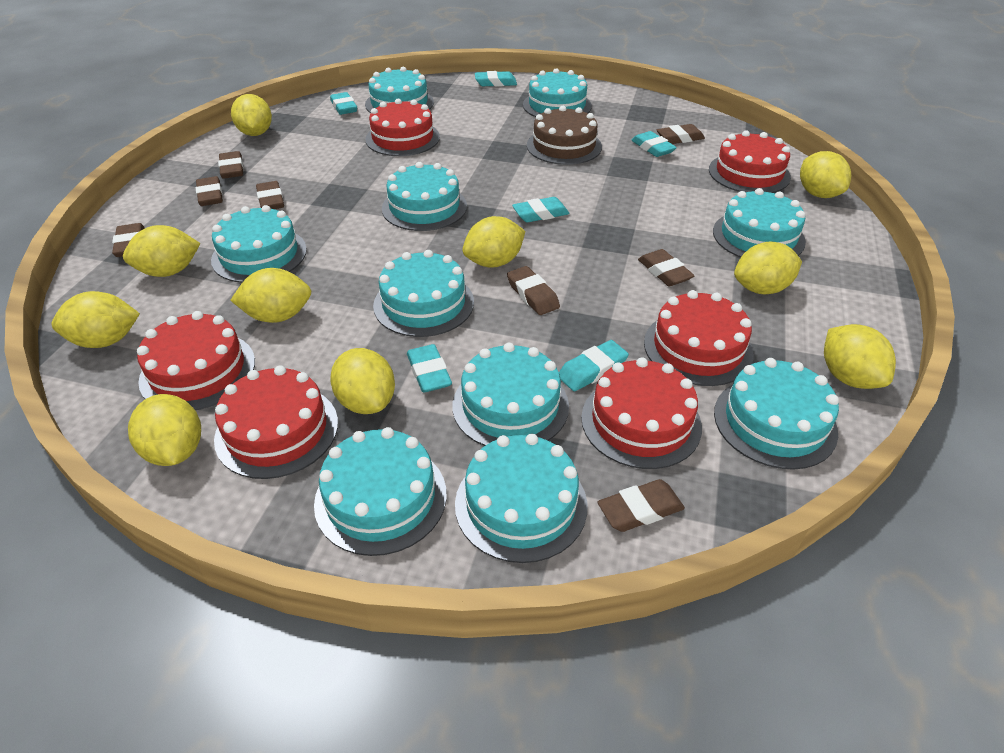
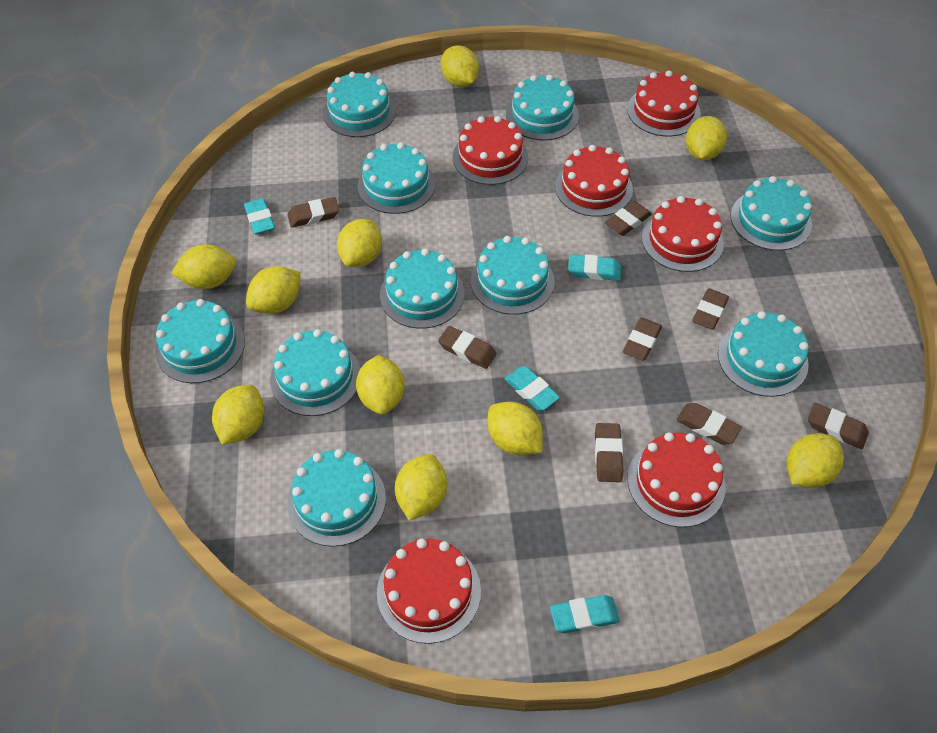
brown cake: 1 -> 0
turquoise eraser: 6 -> 4

